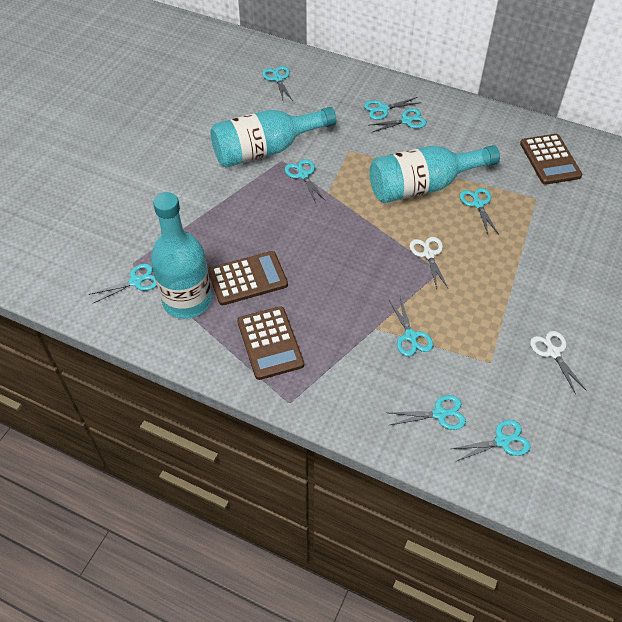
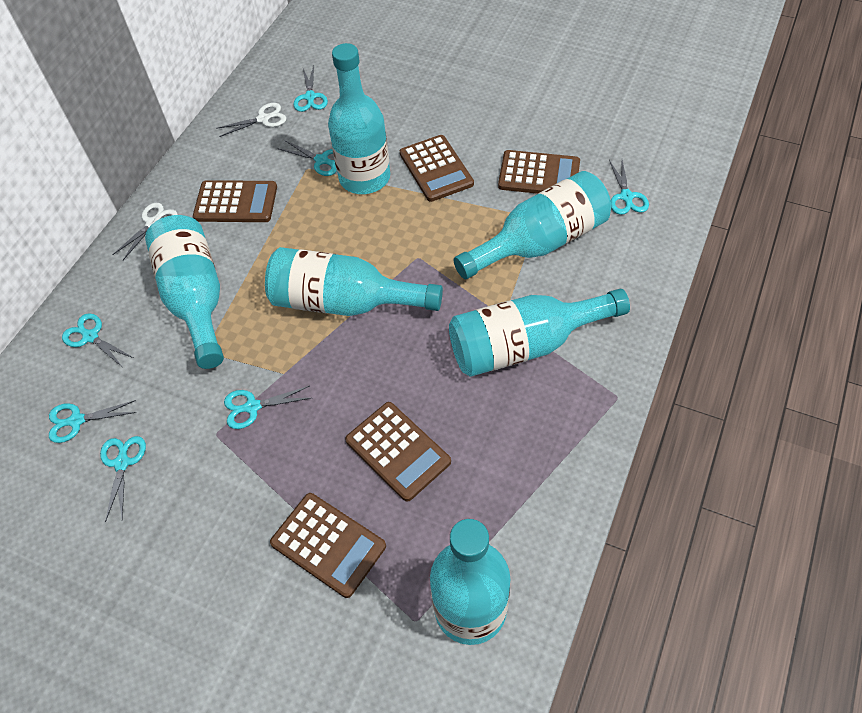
brown calculator: 3 -> 5
turquoise bottle: 3 -> 6
turquoise scissors: 9 -> 7

